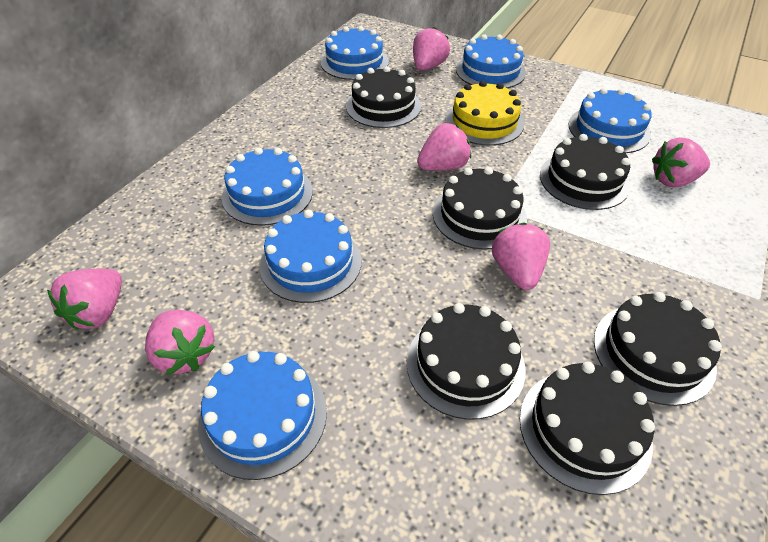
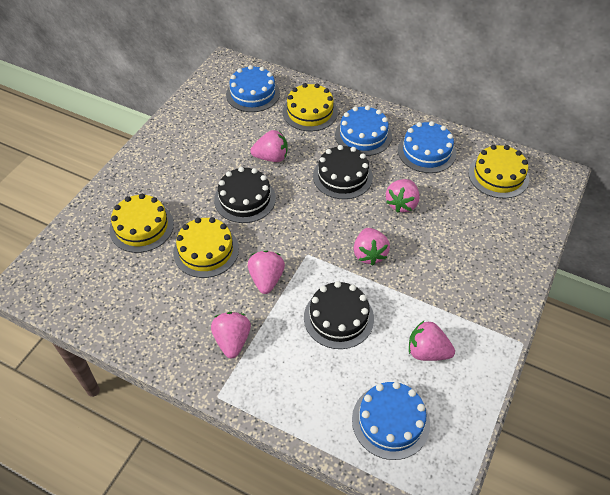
black cake: 6 -> 3
blue cake: 6 -> 4
yellow cake: 1 -> 4

